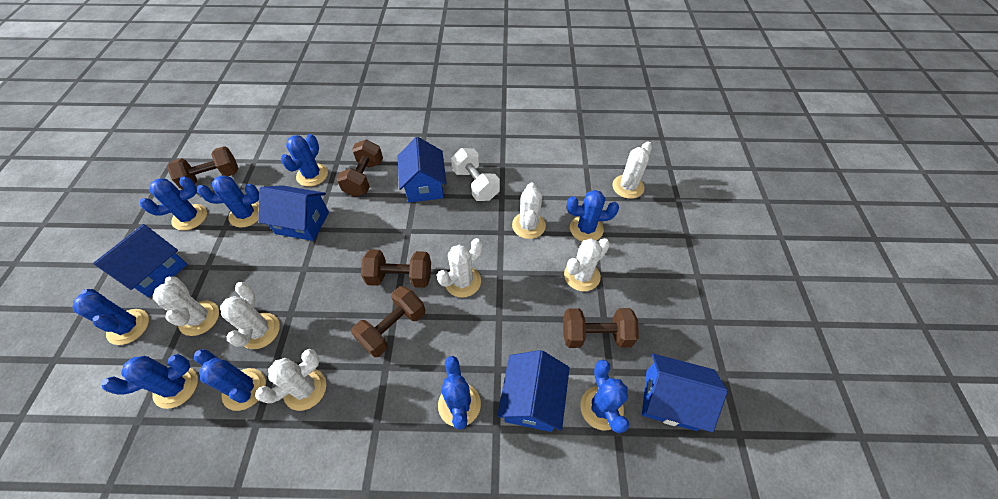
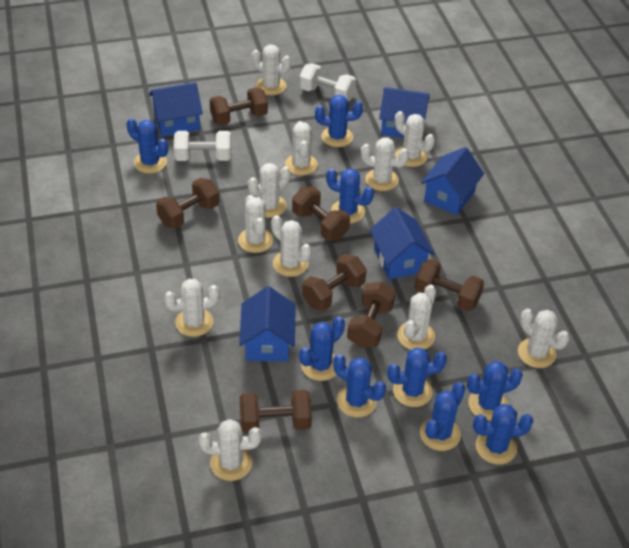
brown dumbbell: 5 -> 7
white cactus: 7 -> 11
white dumbbell: 1 -> 2

